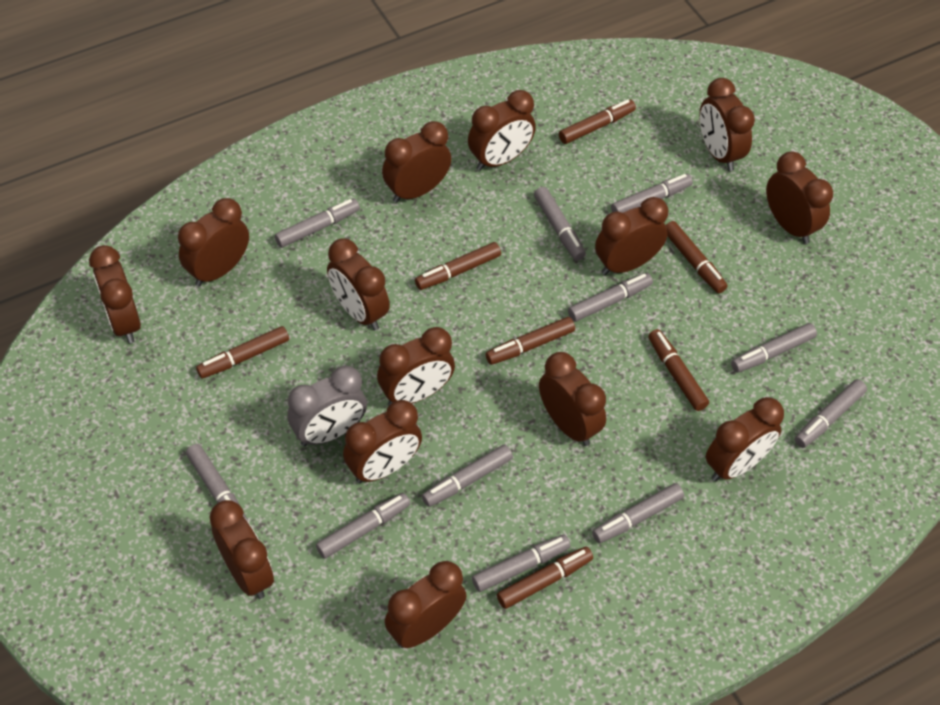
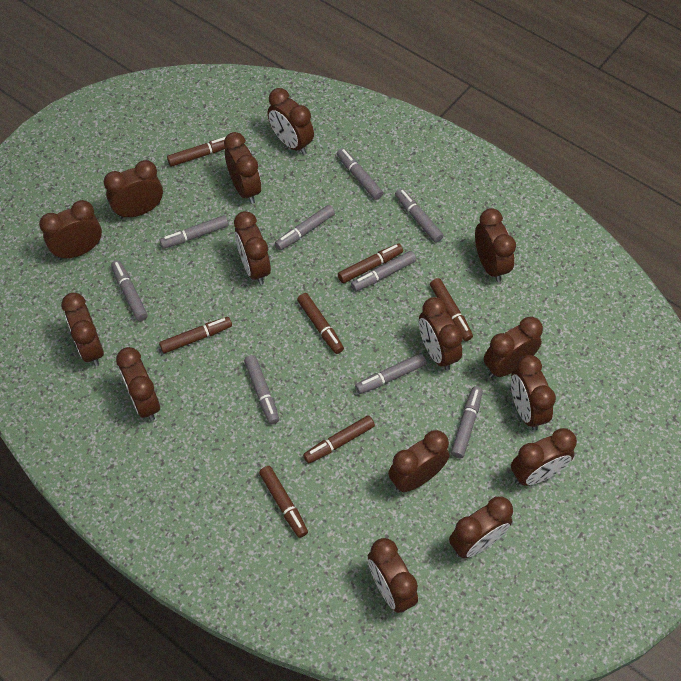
brown clock: 14 -> 15
grey clock: 1 -> 0
grey marker: 11 -> 9

